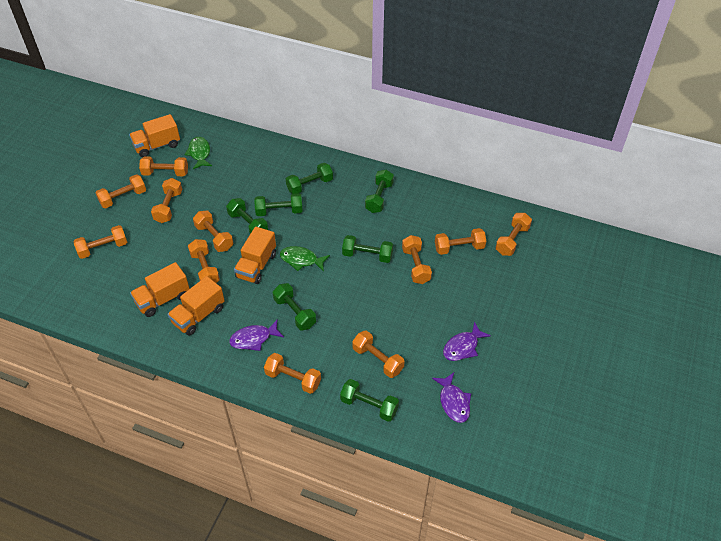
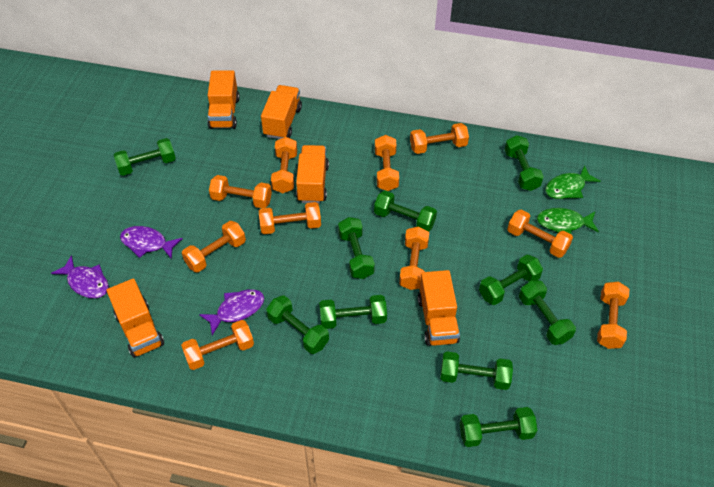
green dumbbell: 7 -> 10
orange dumbbell: 11 -> 10
orange truck: 4 -> 5

